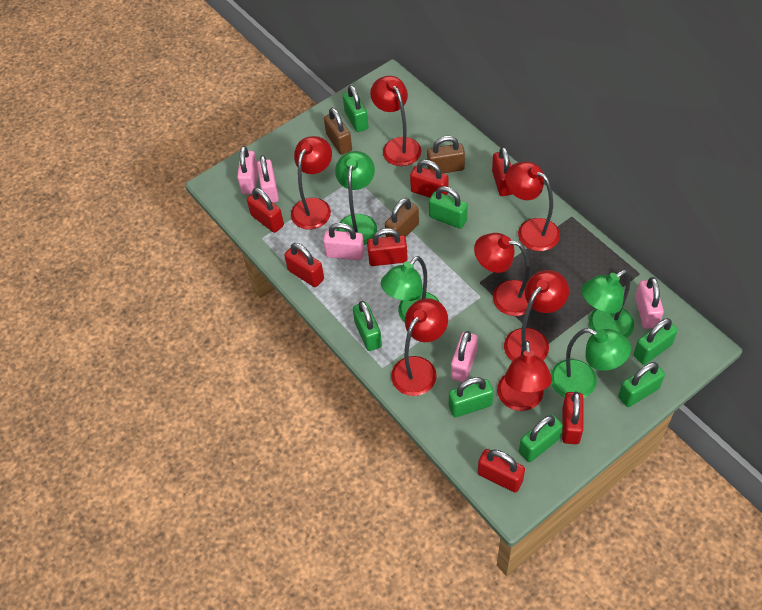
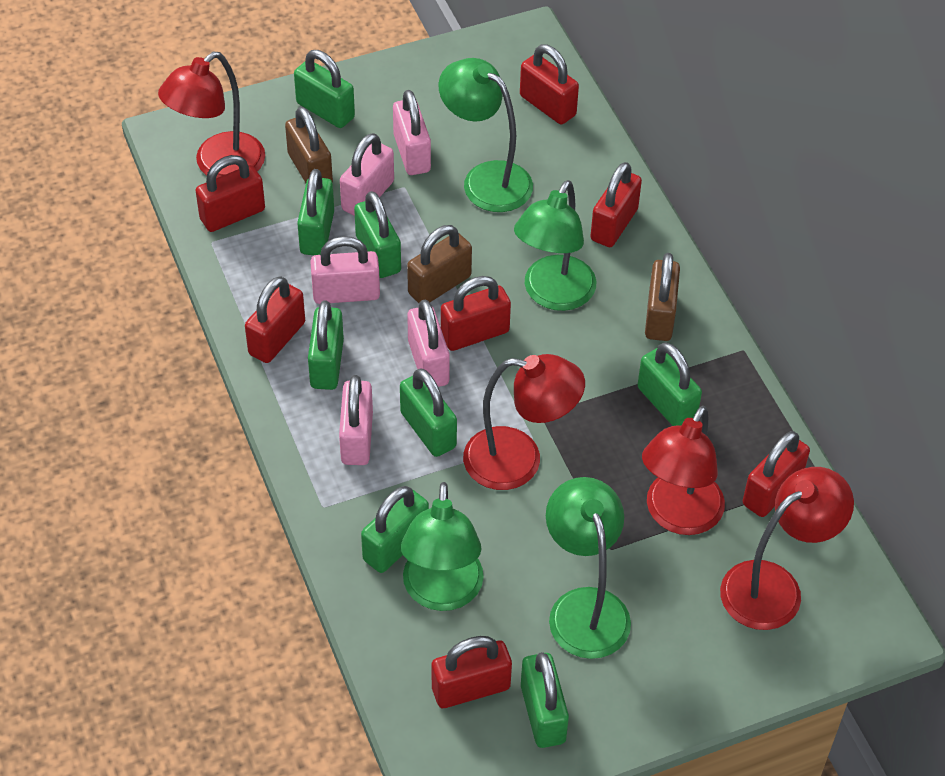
green padlock: 7 -> 8
red lamp: 7 -> 4

